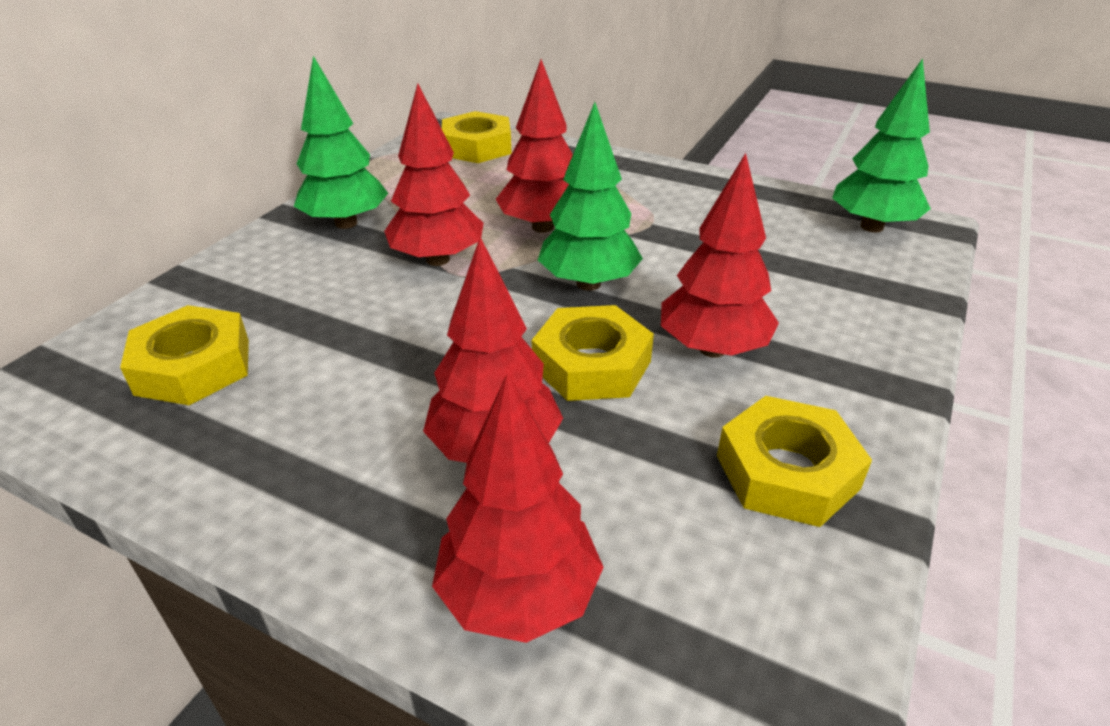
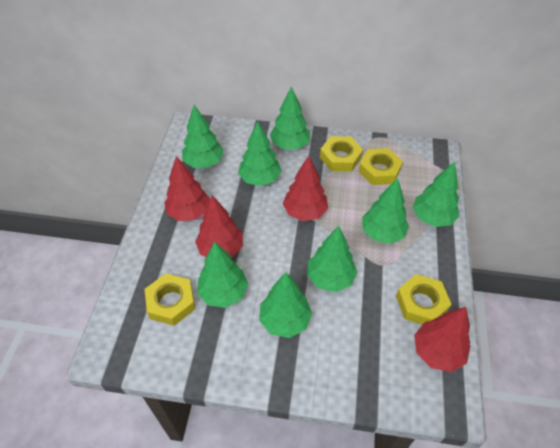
green tree: 3 -> 8
red tree: 5 -> 4

